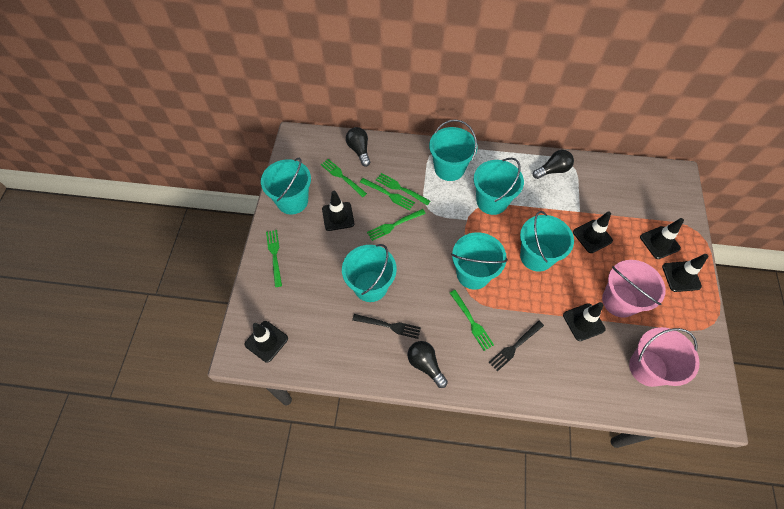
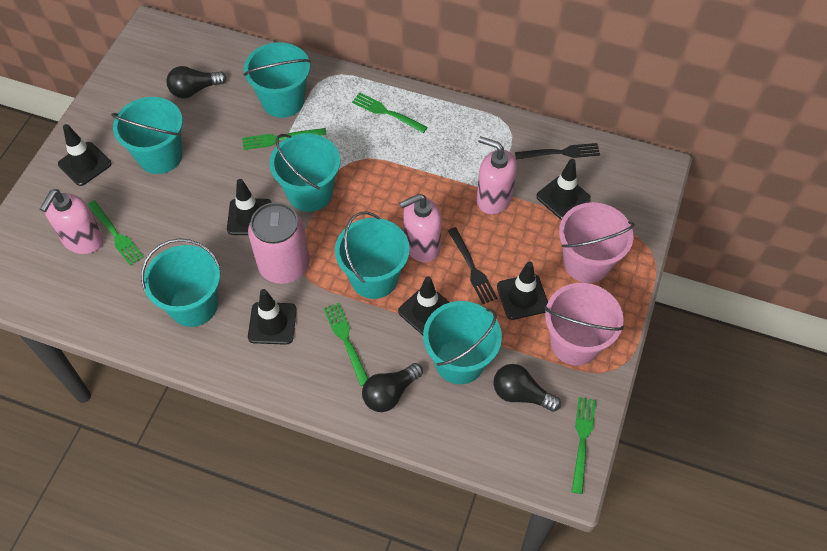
green fork: 6 -> 5
pink can: 0 -> 1
pink soap dispenser: 0 -> 3

